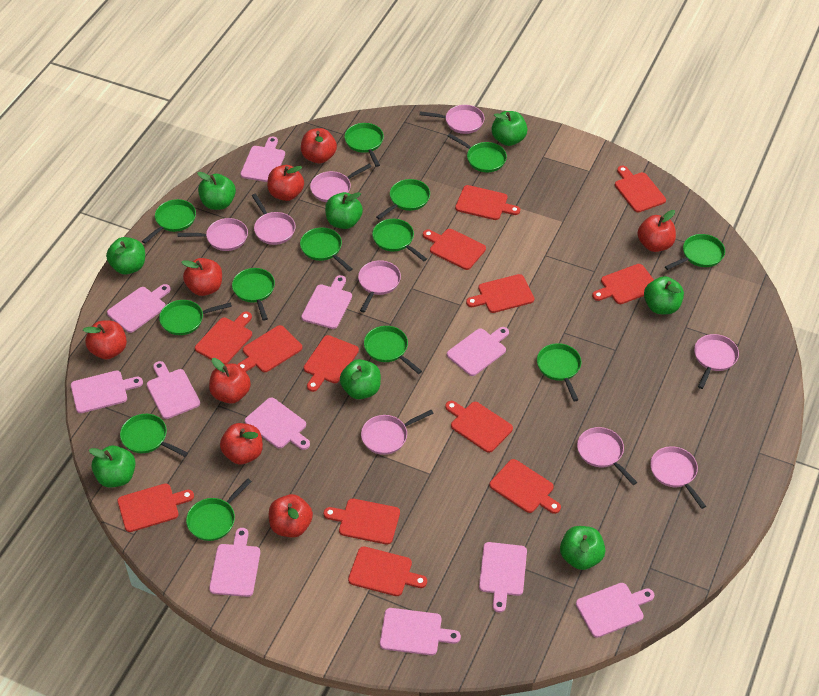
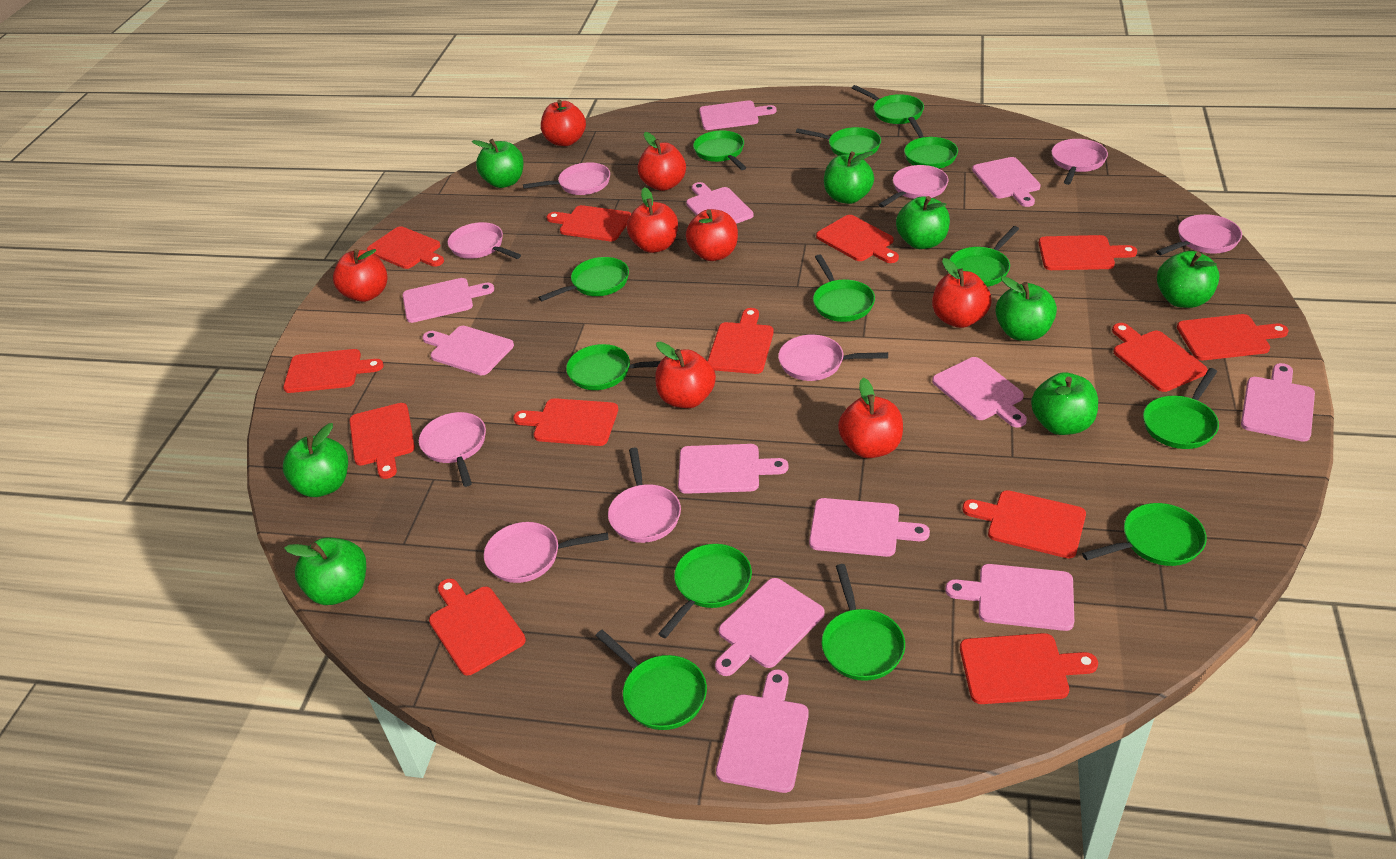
pink cutting board: 11 -> 12

